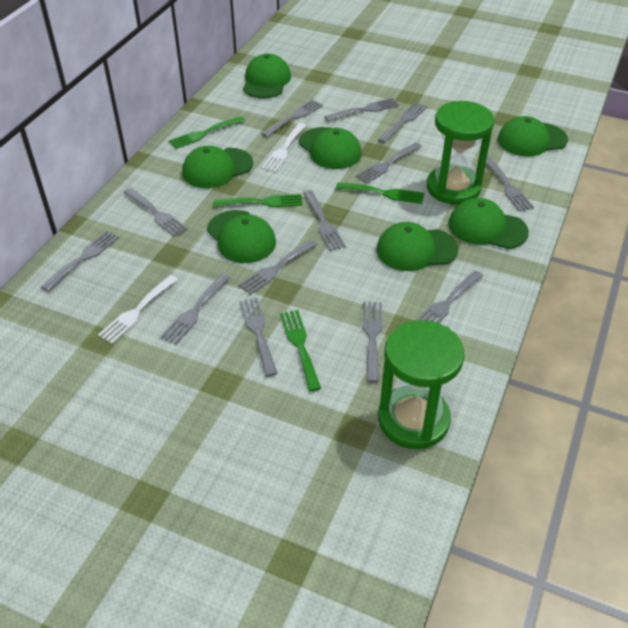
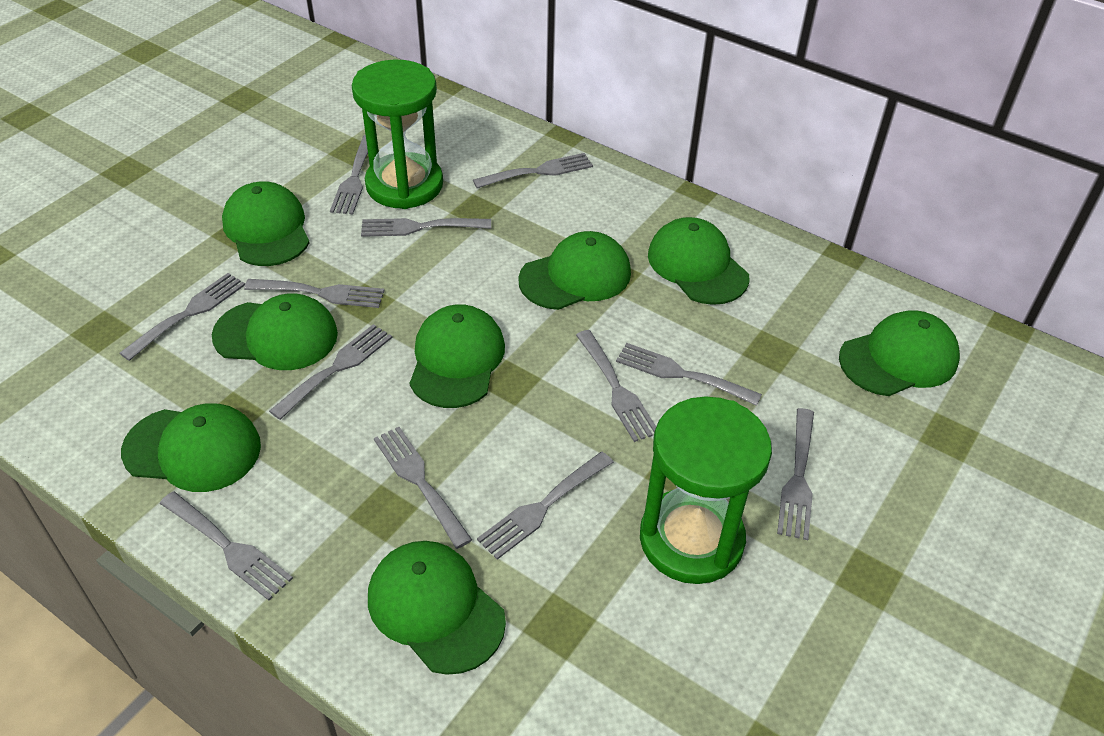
green cap: 7 -> 8
green fork: 4 -> 0
grey fork: 13 -> 12
white fork: 2 -> 0

